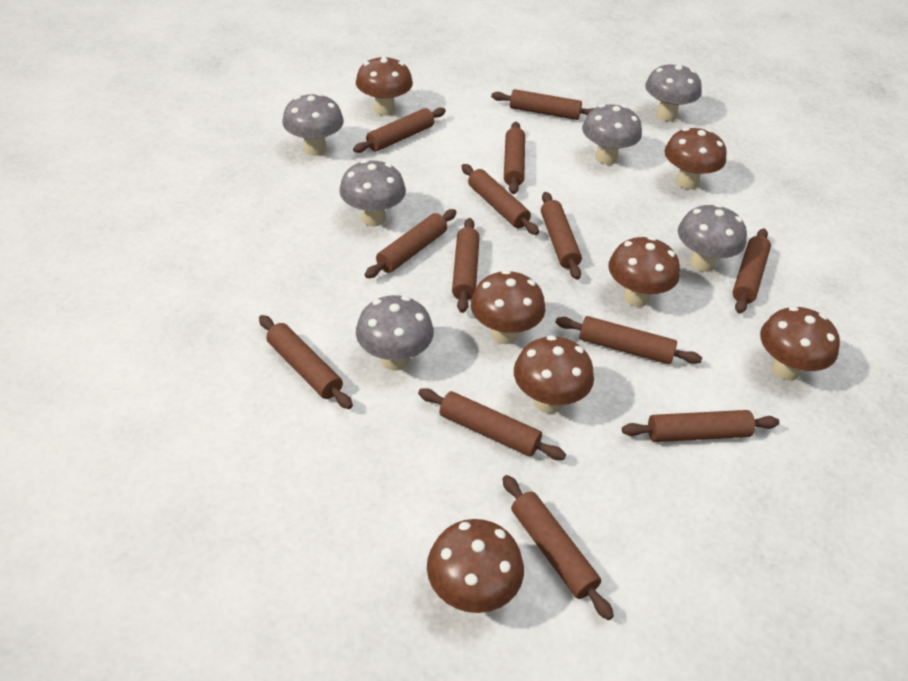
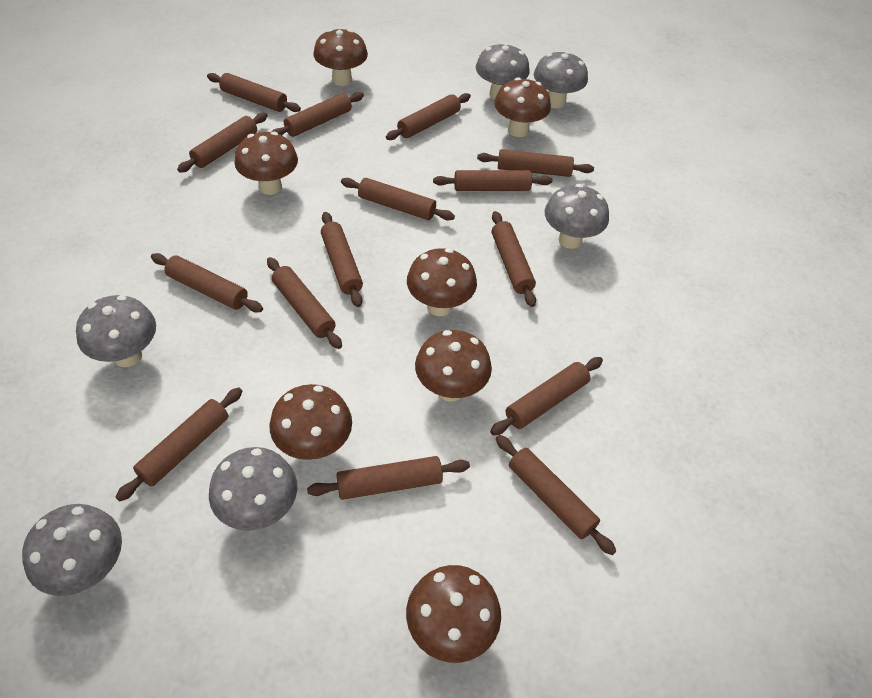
brown rolling pin: 13 -> 15

